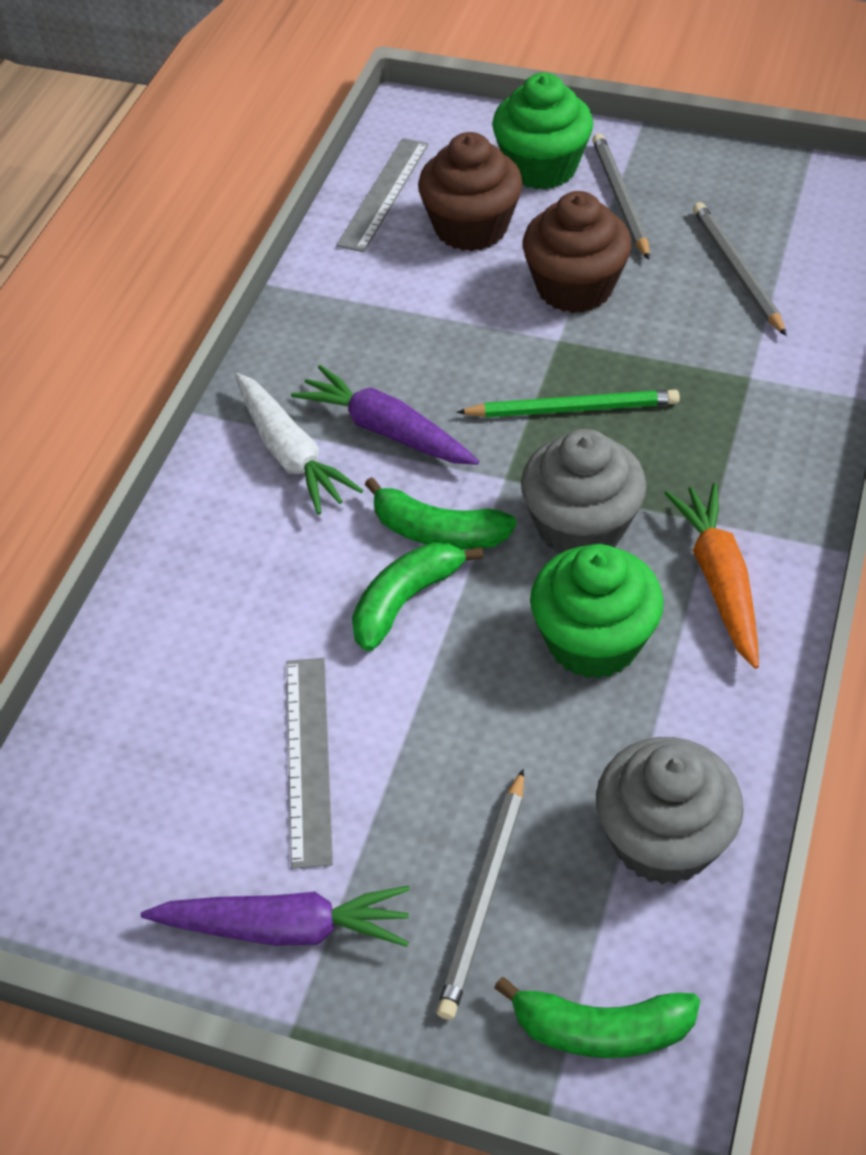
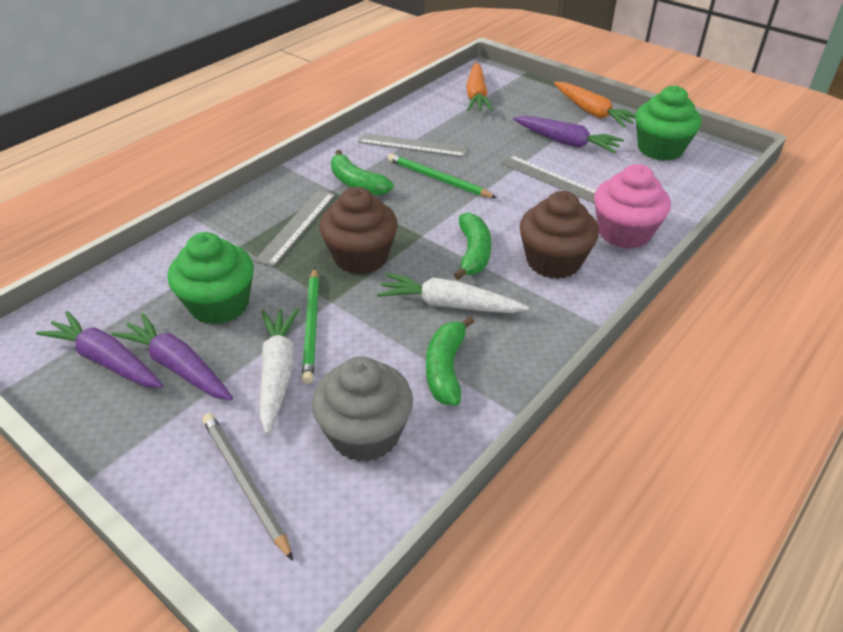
green pencil: 1 -> 2
grey cupcake: 2 -> 1
grey pencil: 3 -> 1
grey ruler: 2 -> 3
orange carrot: 1 -> 2
pink cupcake: 0 -> 1
purple carrot: 2 -> 3
white carrot: 1 -> 2

